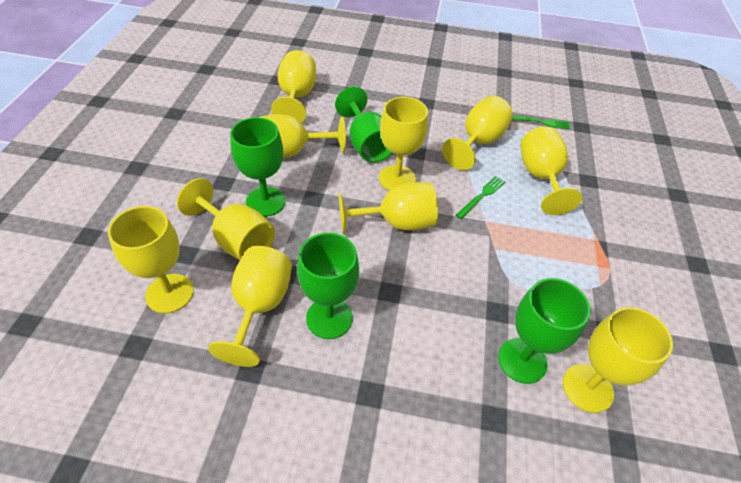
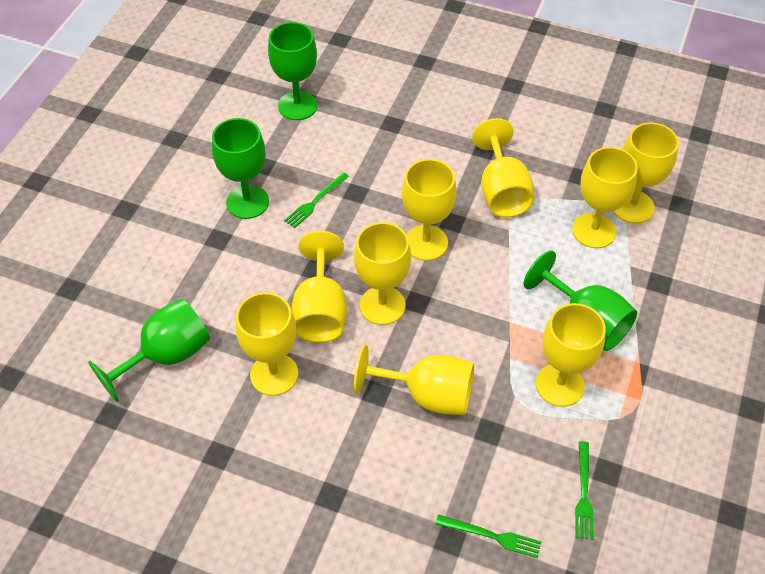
green fork: 2 -> 3
yellow goblet: 10 -> 9

